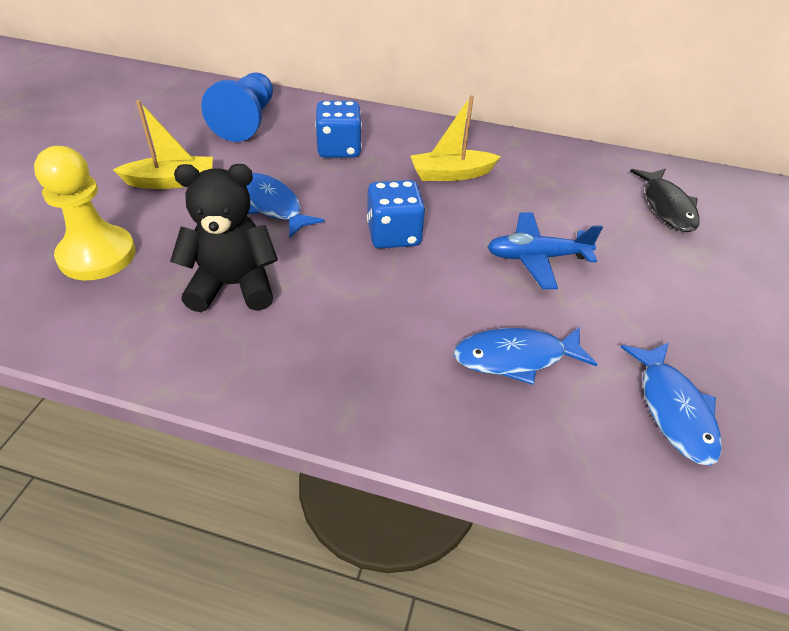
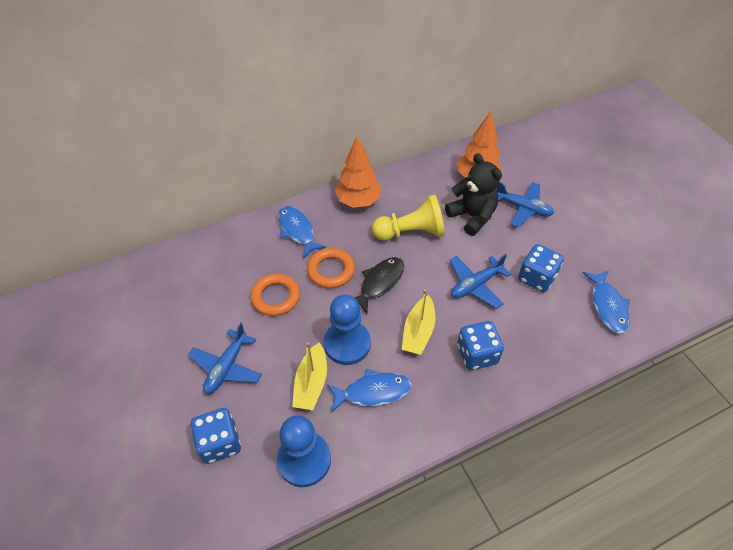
blue dice: 2 -> 3
blue pawn: 1 -> 2
blue plane: 1 -> 3
orange ring: 0 -> 2
orange tree: 0 -> 2

